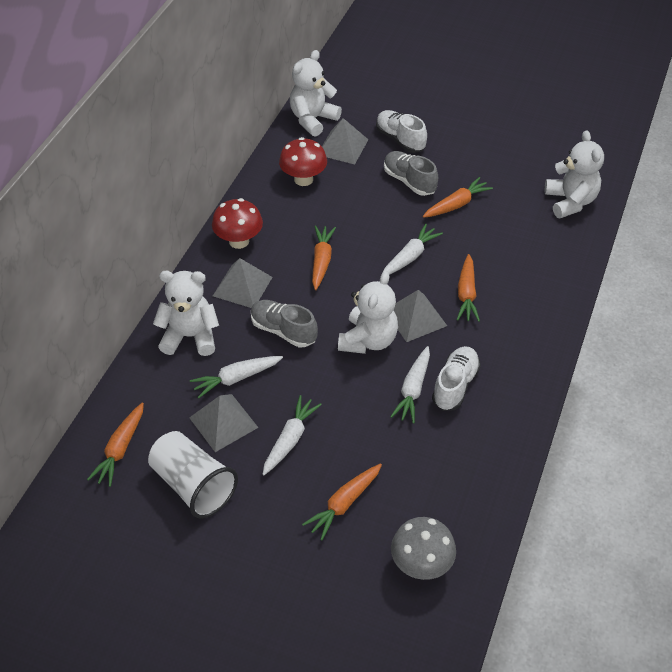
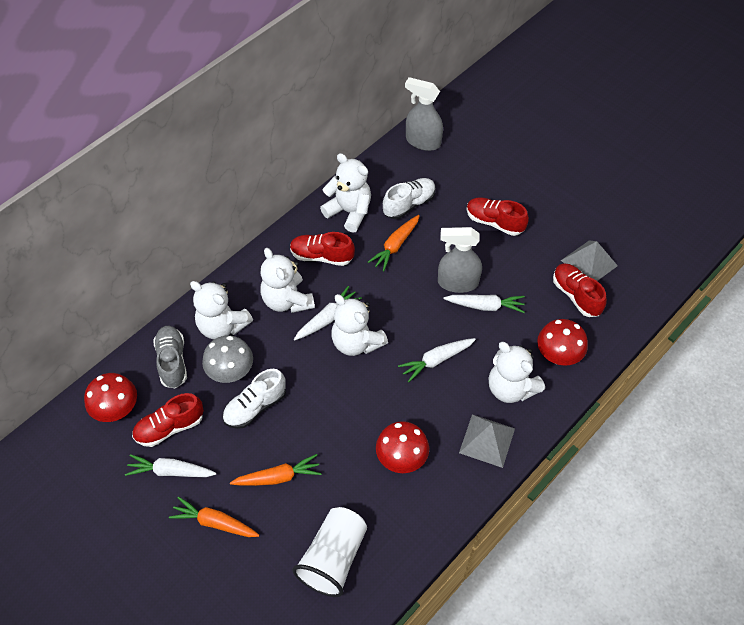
grey pyramid: 4 -> 2
grey shoe: 2 -> 1
grey spray bottle: 0 -> 2
orange carrot: 5 -> 3
red mushroom: 2 -> 3
red shoe: 0 -> 4
white teddy bear: 4 -> 5

